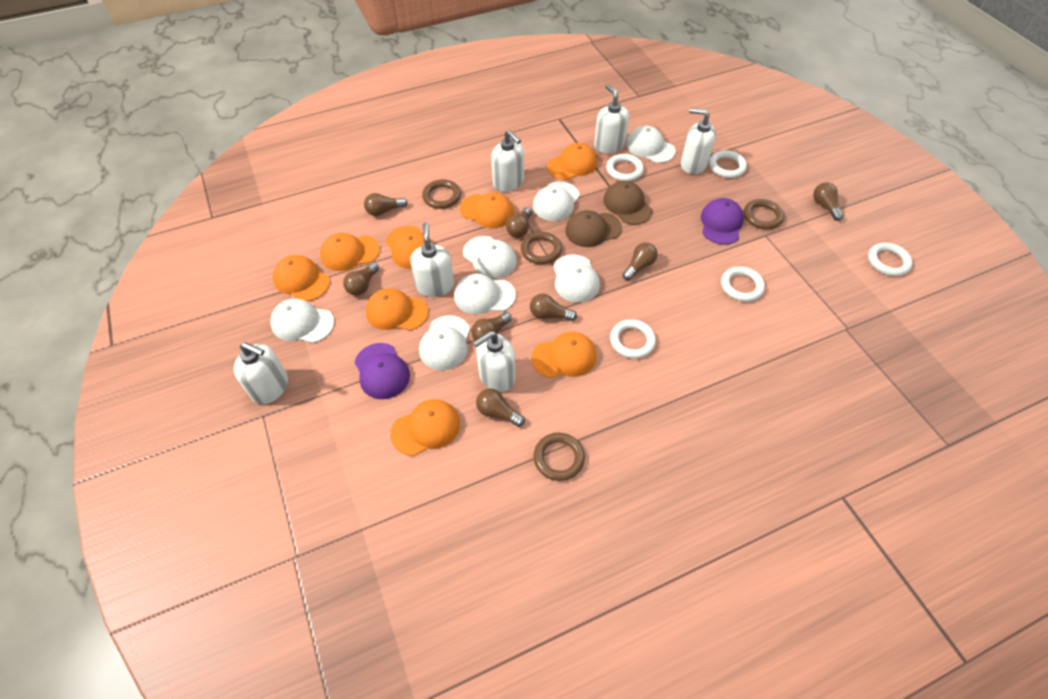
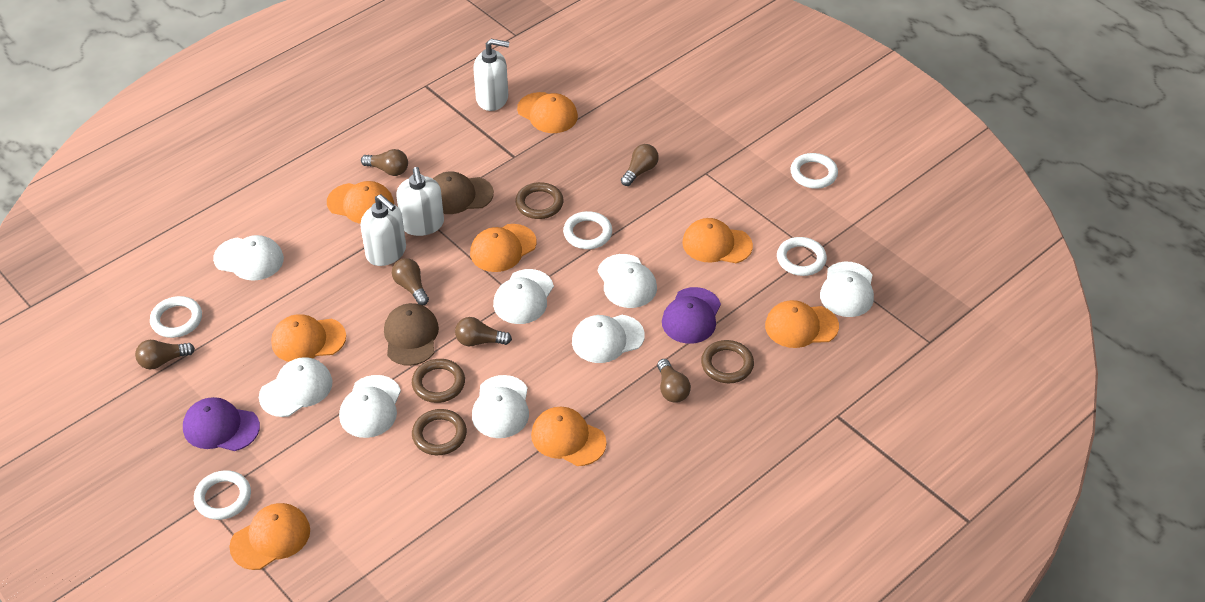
brown light bulb: 8 -> 6
white cap: 7 -> 8
white soap dispenser: 6 -> 3

